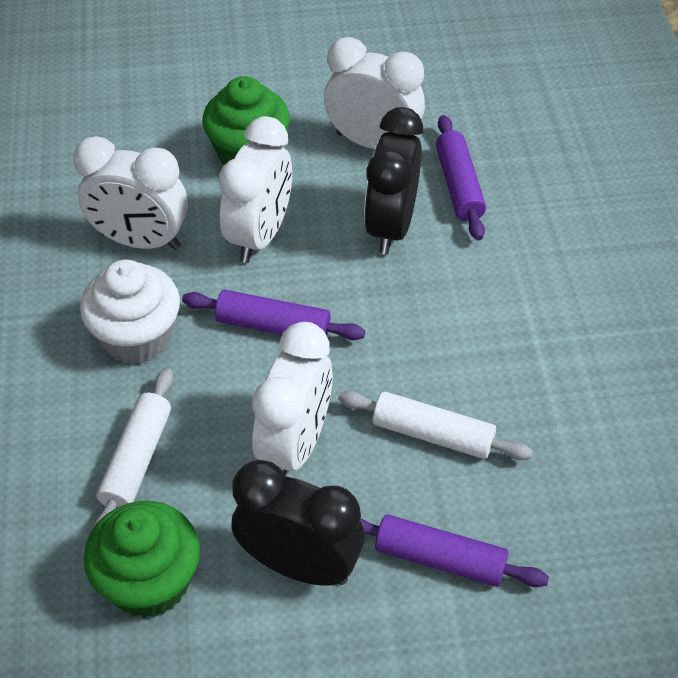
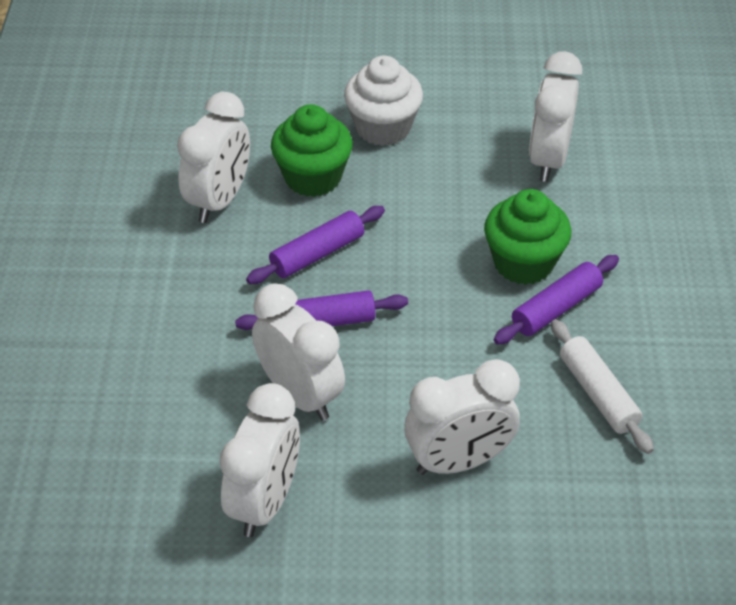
black clock: 2 -> 0
white clock: 4 -> 5
white rolling pin: 2 -> 1

